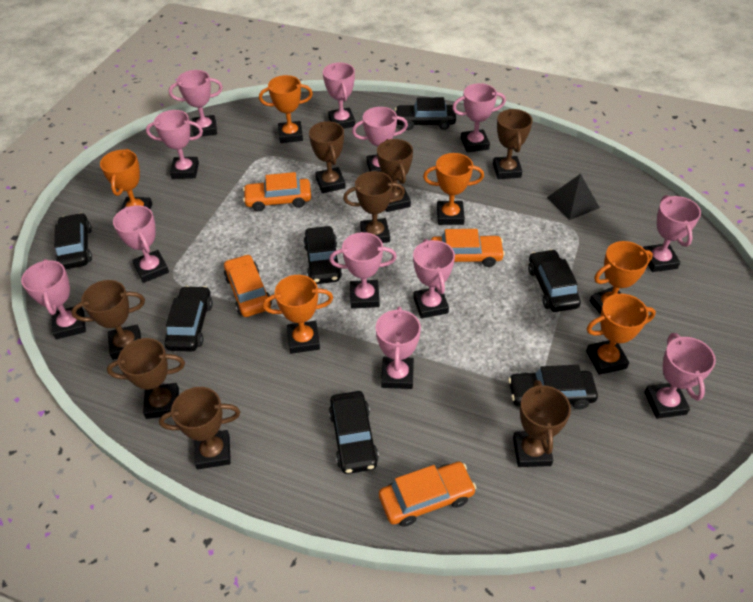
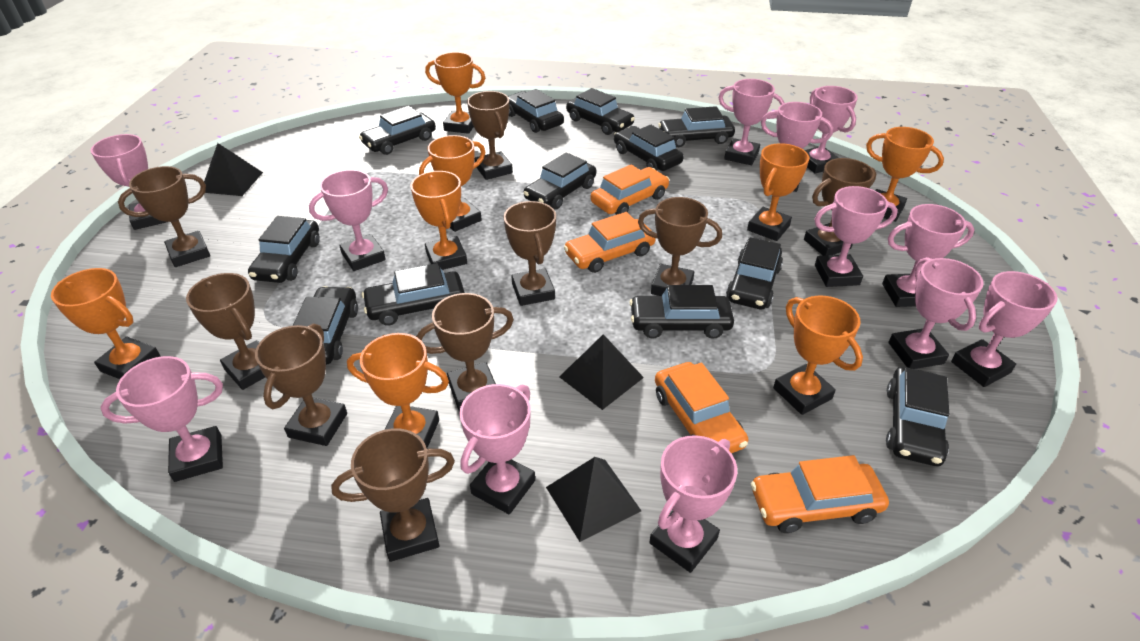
black car: 7 -> 12
black pyramid: 1 -> 3
brown trophy: 8 -> 9
orange trophy: 6 -> 8

